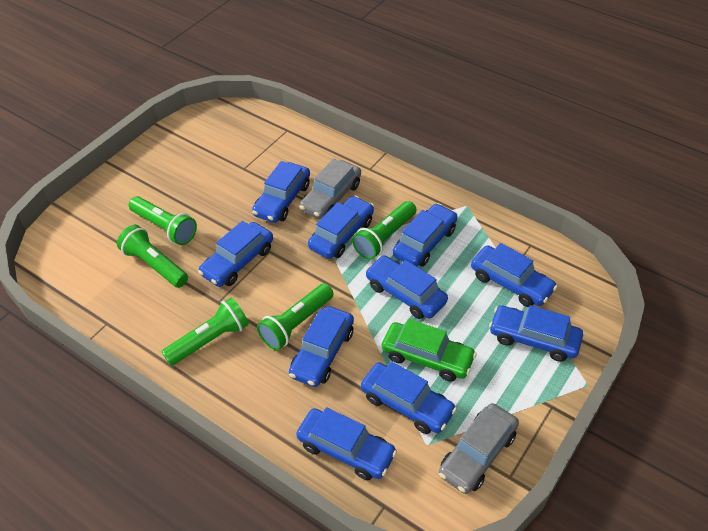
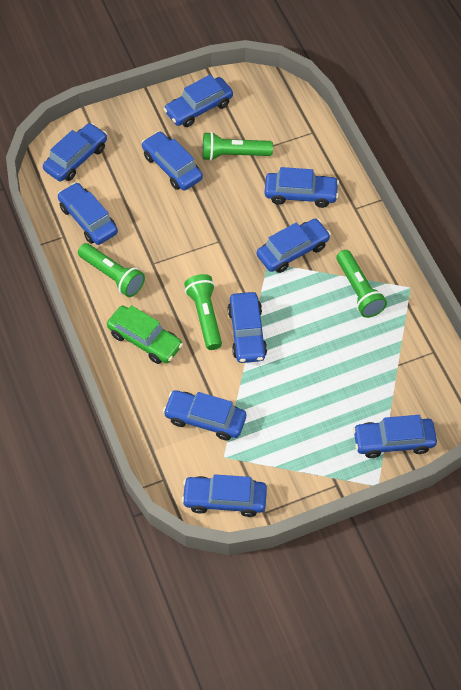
green flashlight: 5 -> 4
grey car: 2 -> 0

